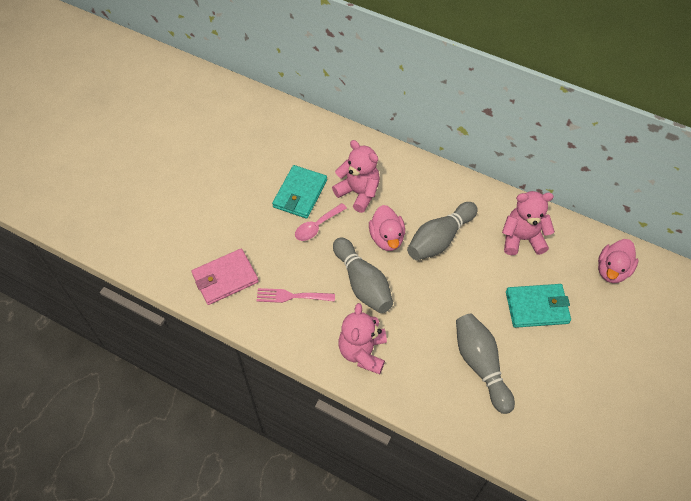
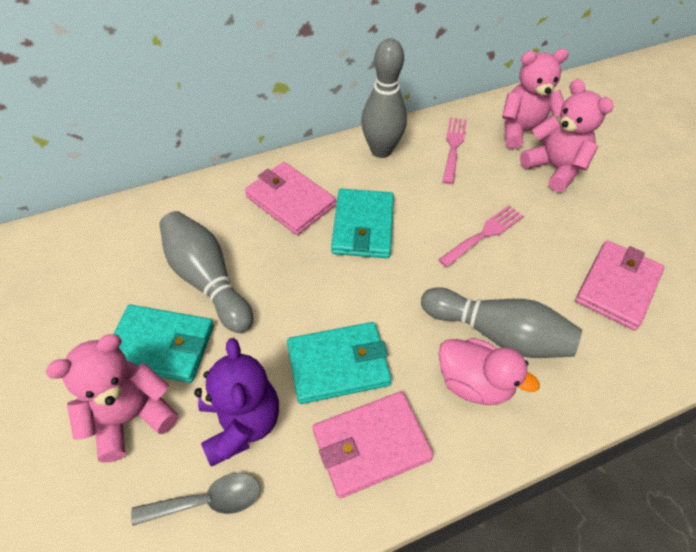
grey spoon: 0 -> 1
pink duck: 2 -> 1
pink fork: 1 -> 2
pink spoon: 1 -> 0
pink wallet: 1 -> 3
purple teddy bear: 0 -> 1
turquoise wallet: 2 -> 3

